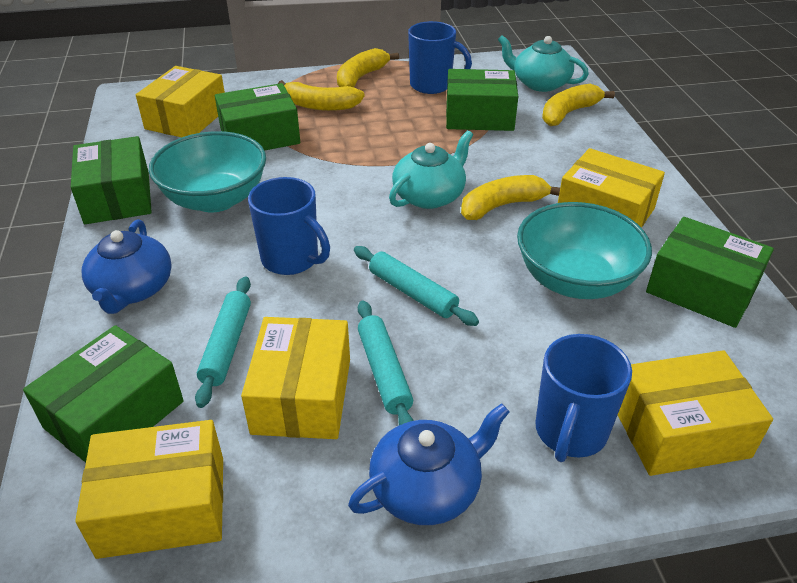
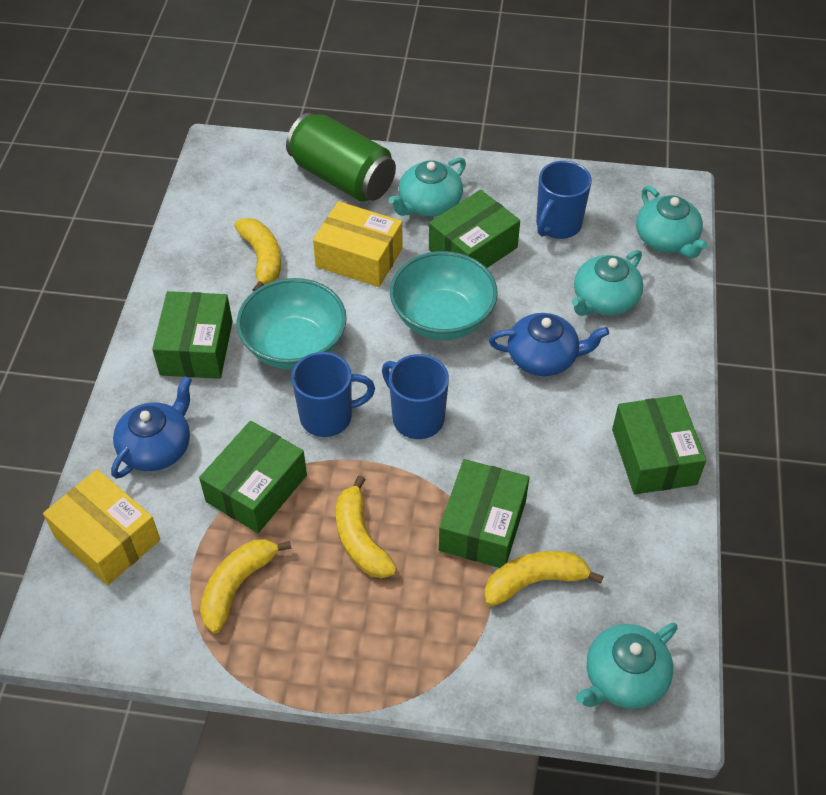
green can: 0 -> 1
turquoise rolling pin: 3 -> 0
turquoise teapot: 2 -> 4
yellow box: 5 -> 2

